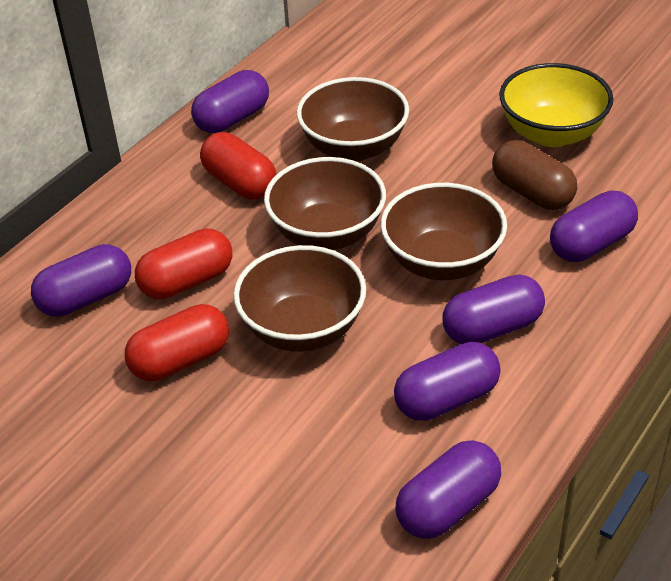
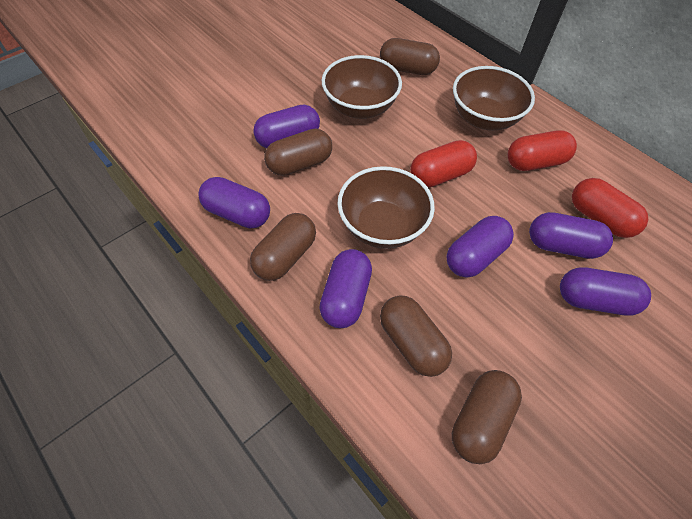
brown bowl: 4 -> 3
brown capsule: 1 -> 5
yellow bowl: 1 -> 0

